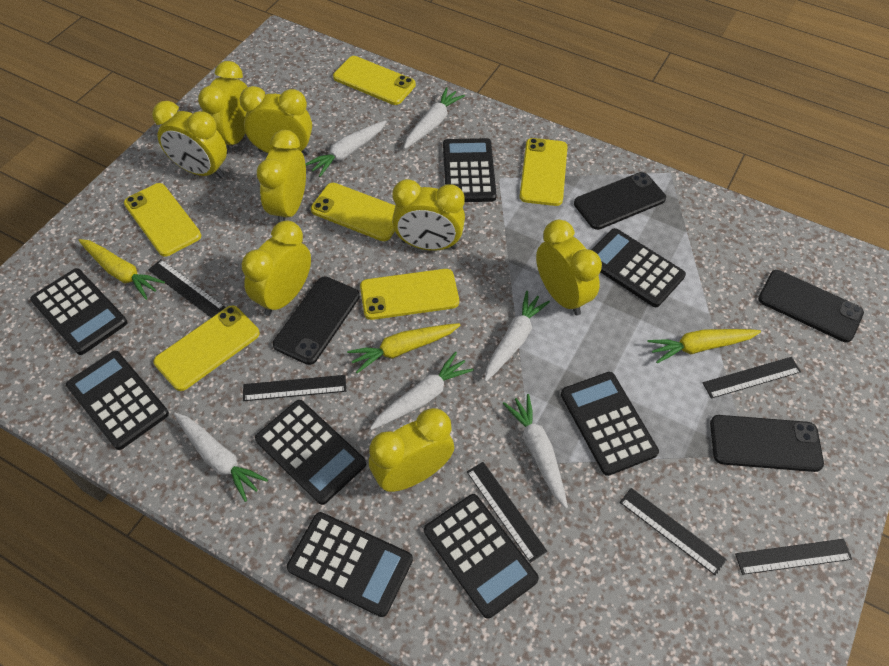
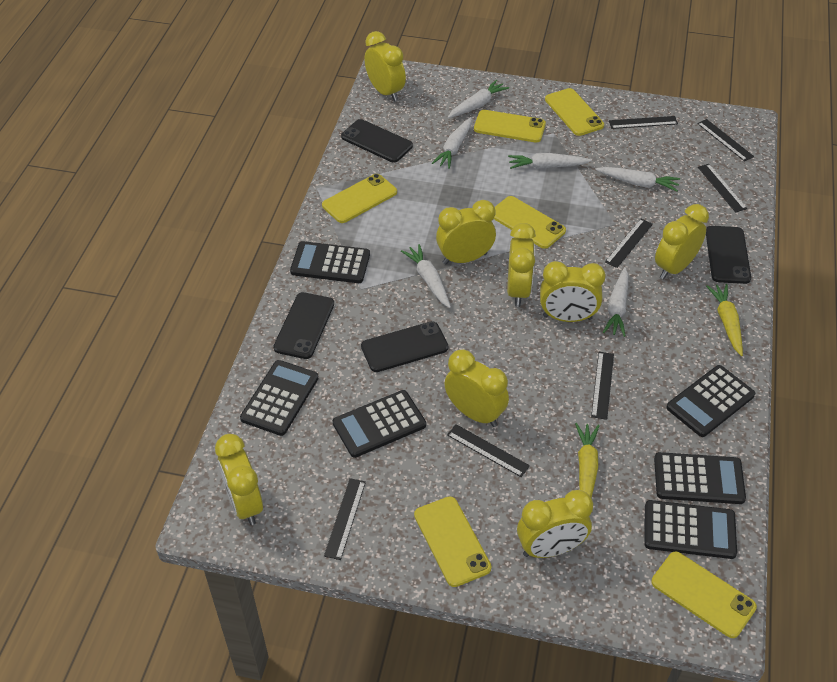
black calculator: 8 -> 6
black ruler: 6 -> 7
yellow carrot: 3 -> 2

